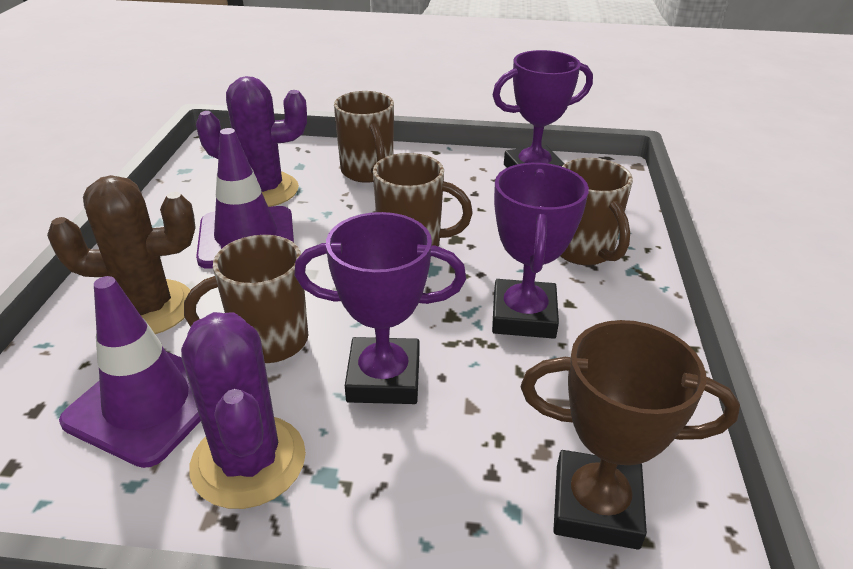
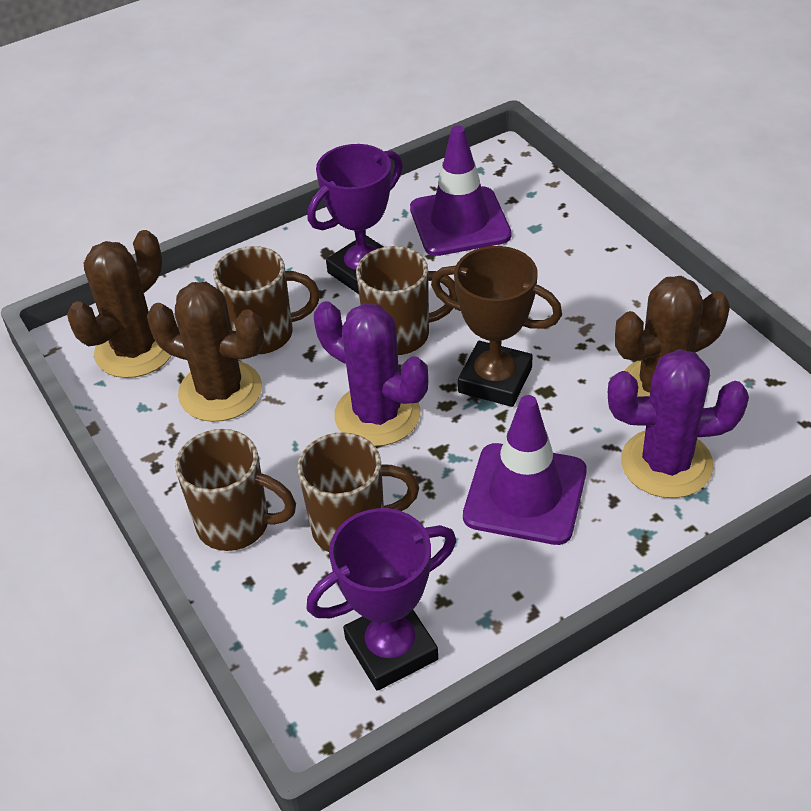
brown cactus: 1 -> 3
purple trophy: 3 -> 2

